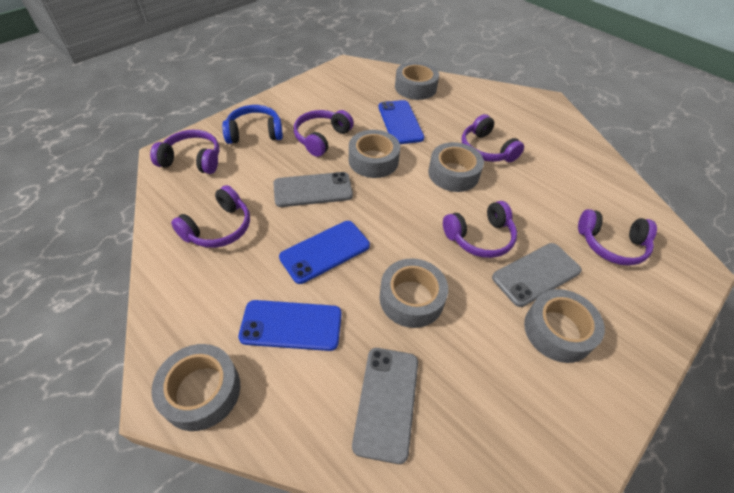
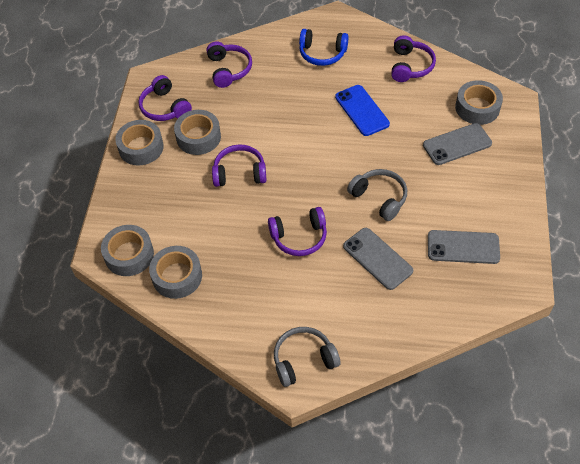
blue phone: 3 -> 1
grey headphones: 0 -> 2
grey tape: 6 -> 5
purple headphones: 6 -> 5

